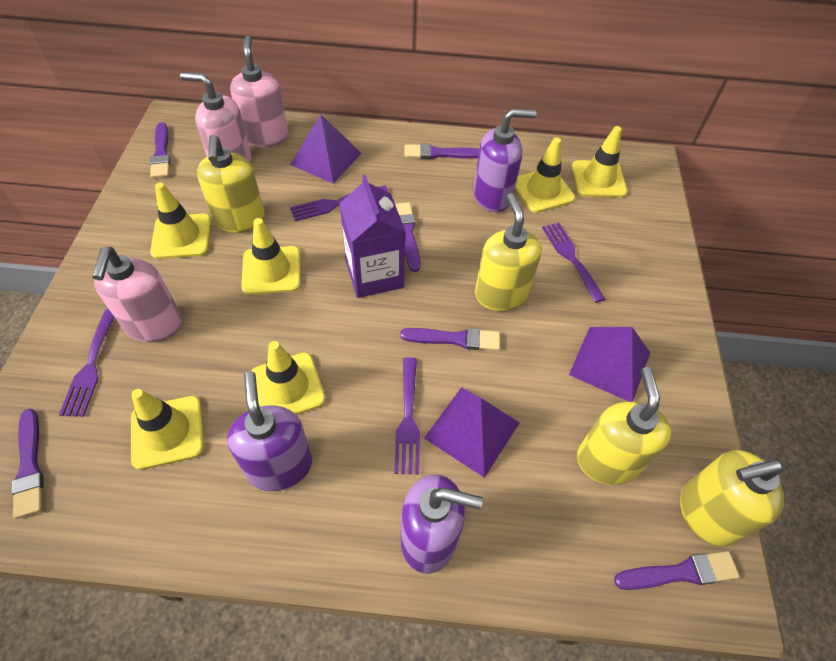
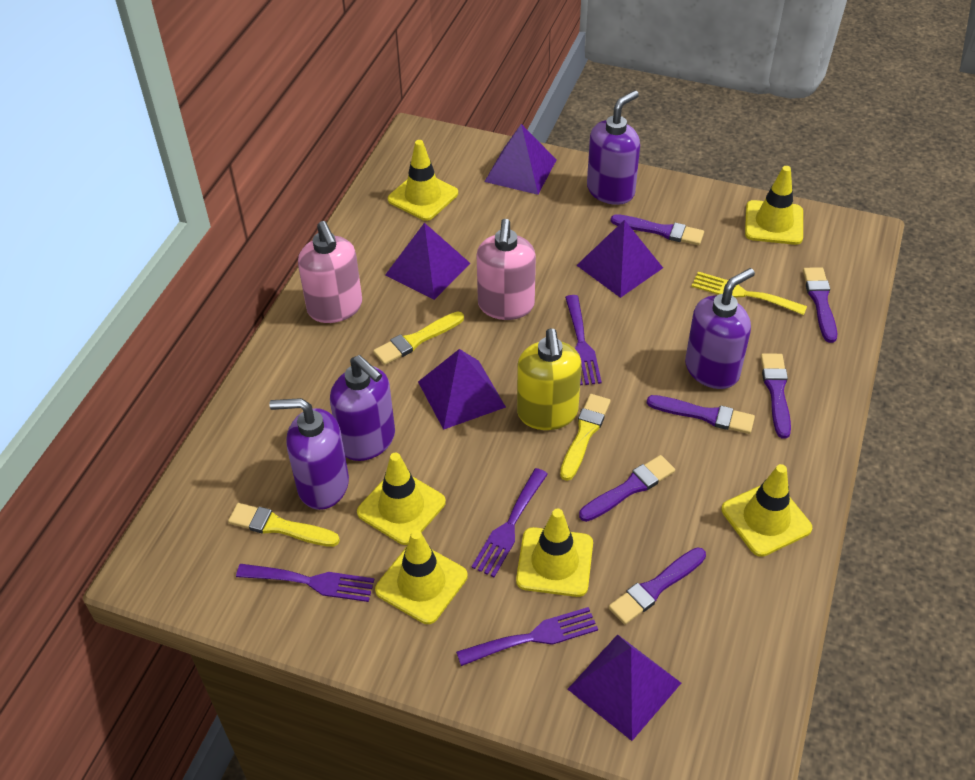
pink soap dispenser: 3 -> 2
purple carton: 1 -> 0
purple pyramid: 3 -> 5
purple soap dispenser: 3 -> 4
yellow brush: 0 -> 3
yellow fork: 0 -> 1
yellow soap dispenser: 4 -> 1

